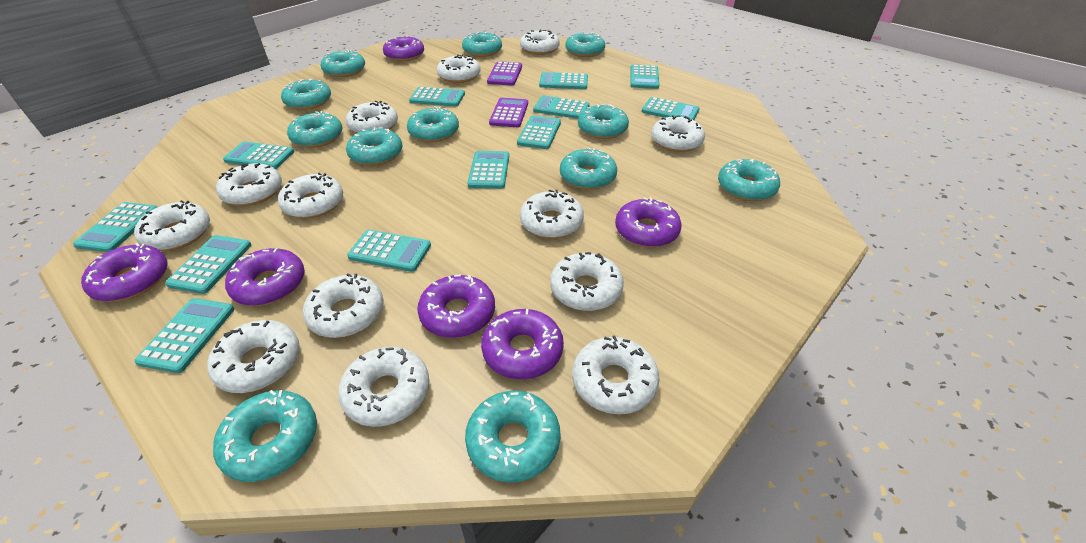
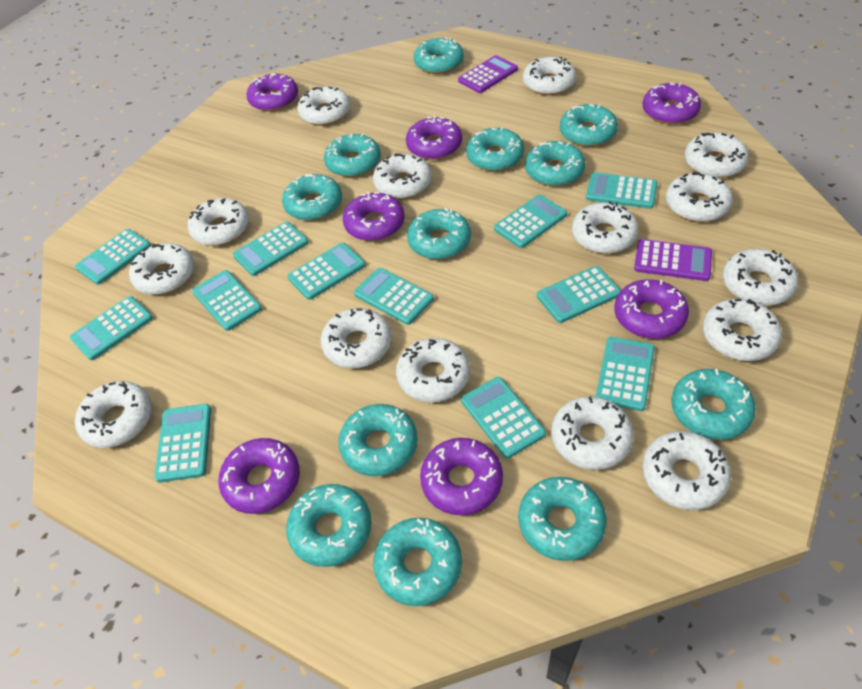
purple donut: 6 -> 7
white donut: 13 -> 15

